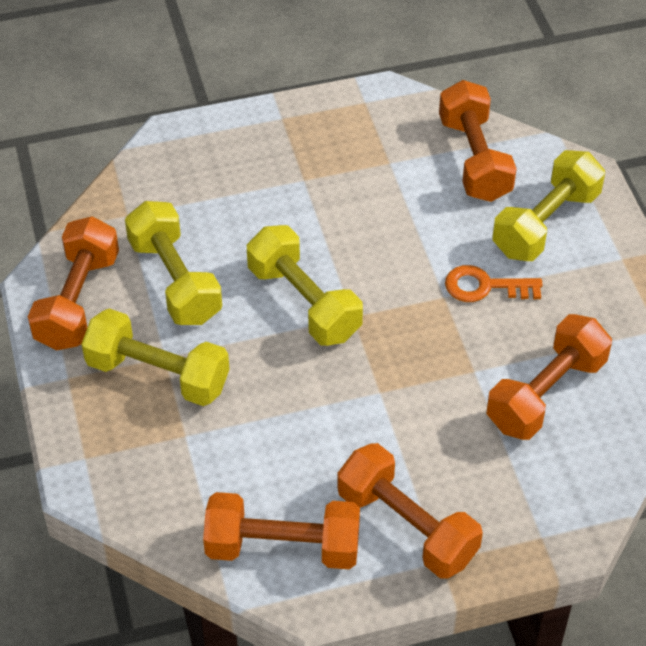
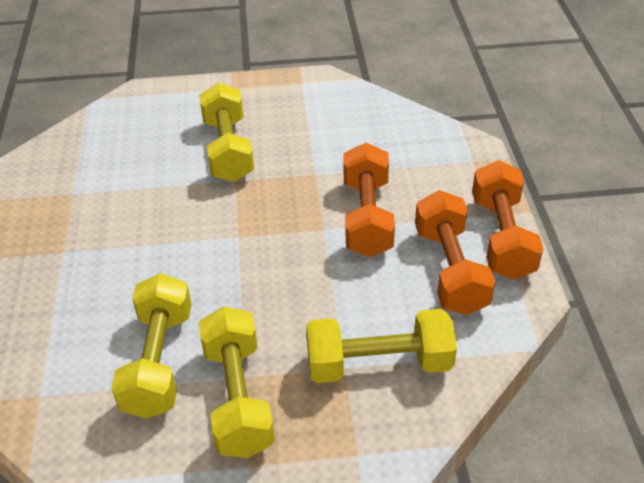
orange dumbbell: 5 -> 3
orange key: 1 -> 0

